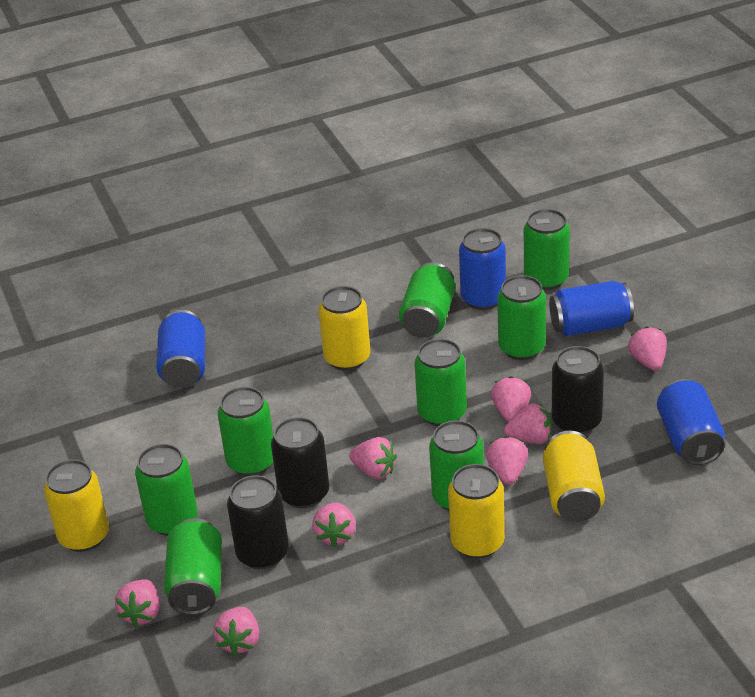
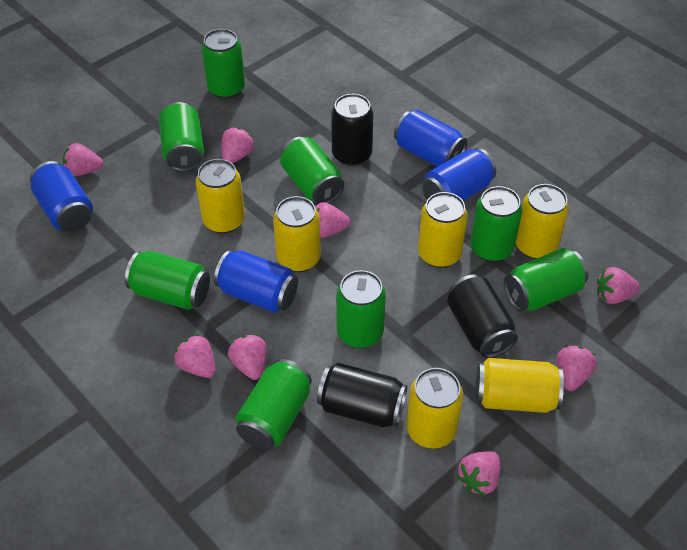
yellow can: 4 -> 6

